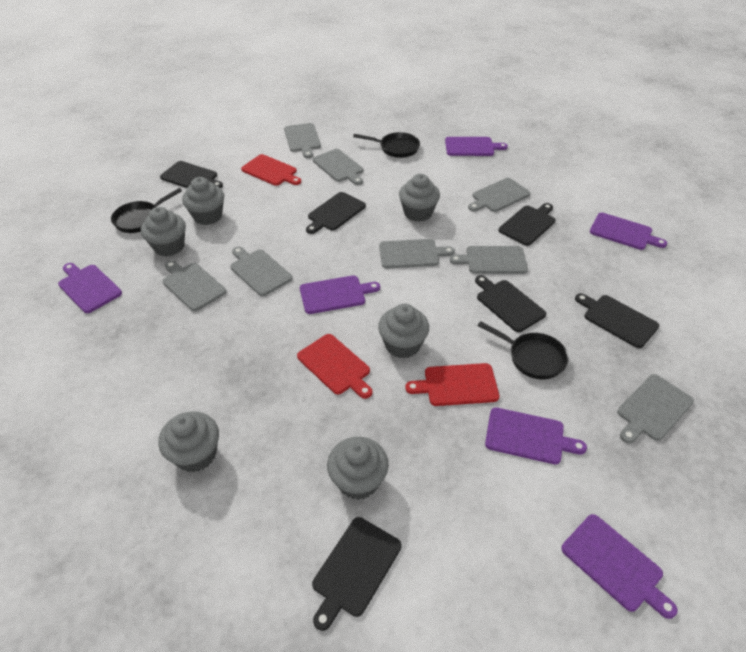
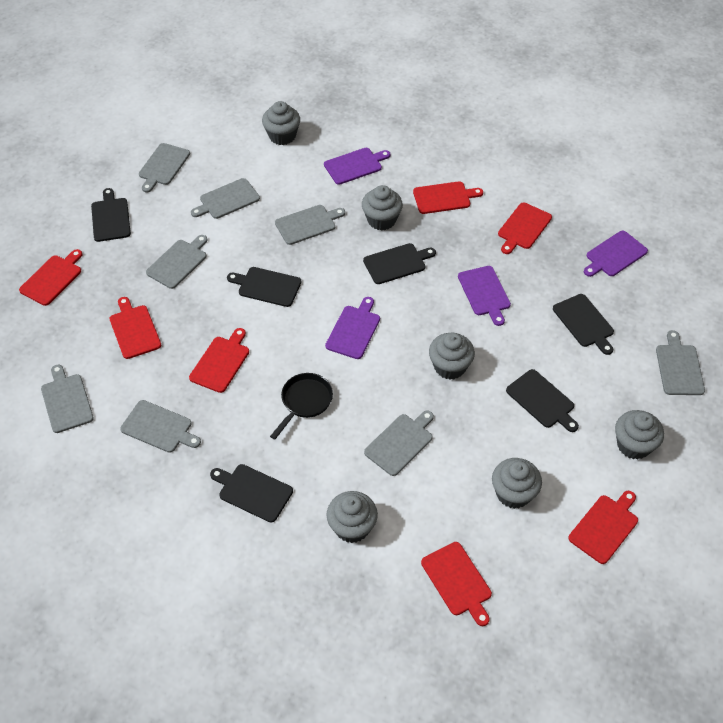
black pan: 3 -> 1
purple cutting board: 6 -> 4
red cutting board: 3 -> 7

